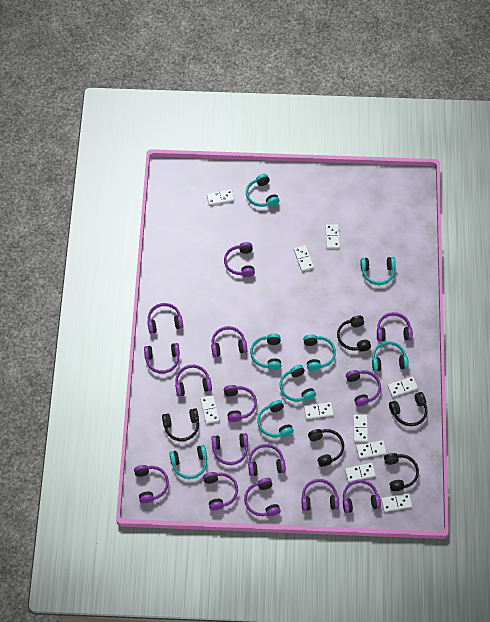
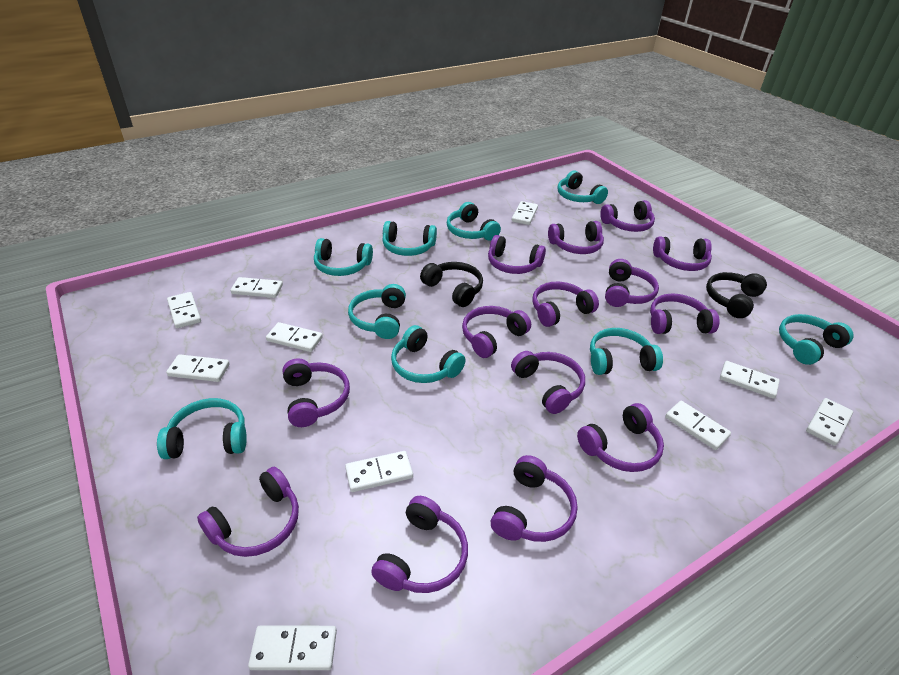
black headphones: 5 -> 2
purple headphones: 15 -> 14
turquoise headphones: 8 -> 9

